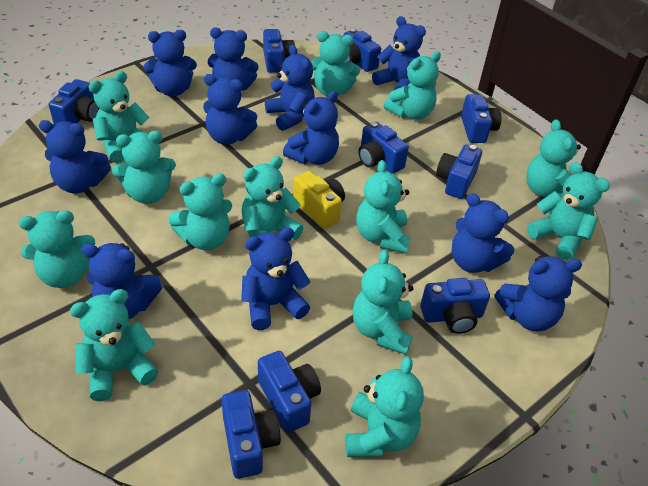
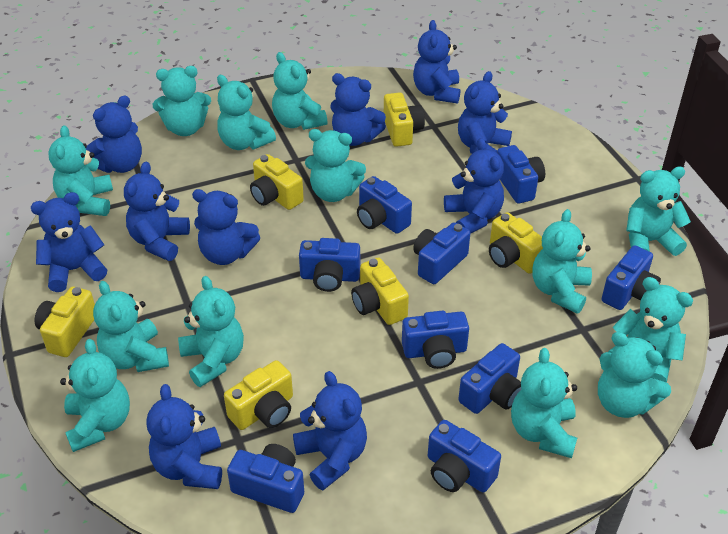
blue teddy bear: 11 -> 10
yellow camera: 1 -> 6

